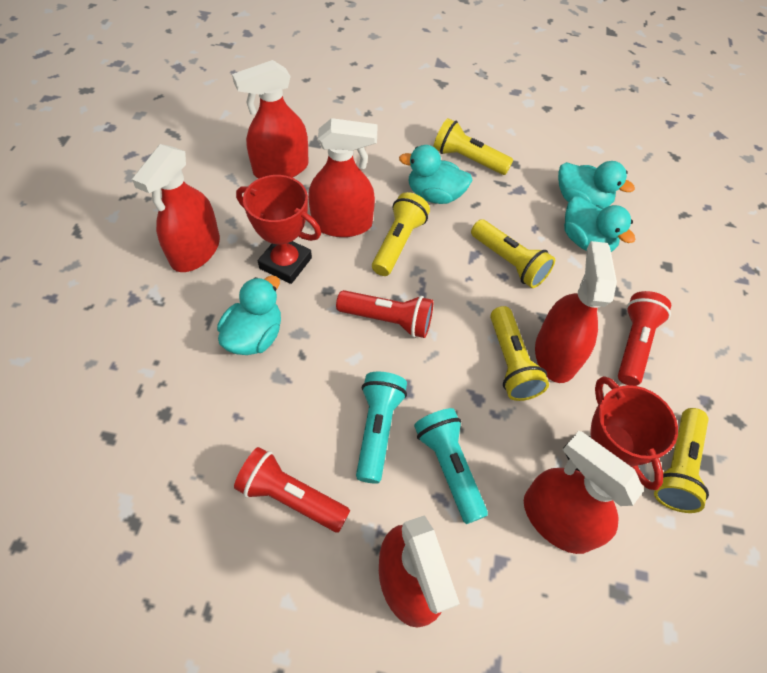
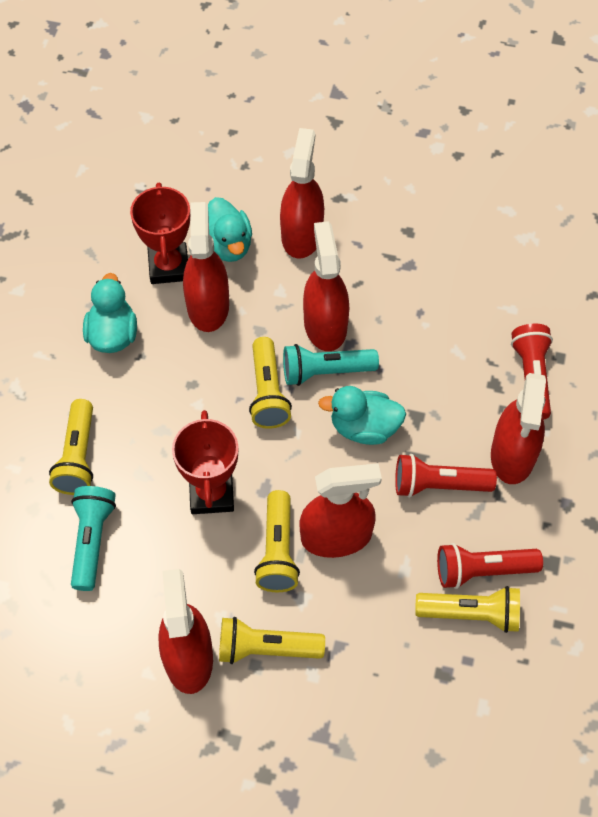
turquoise duck: 4 -> 3

